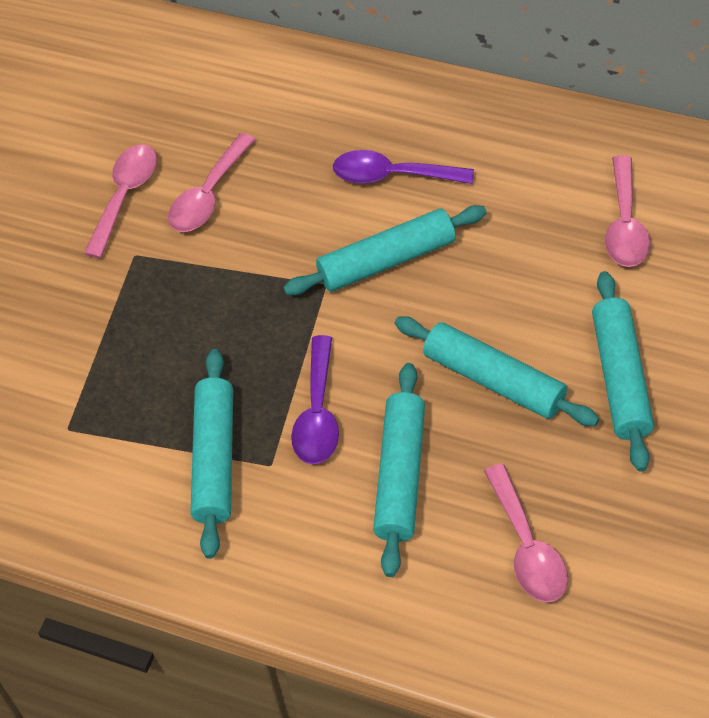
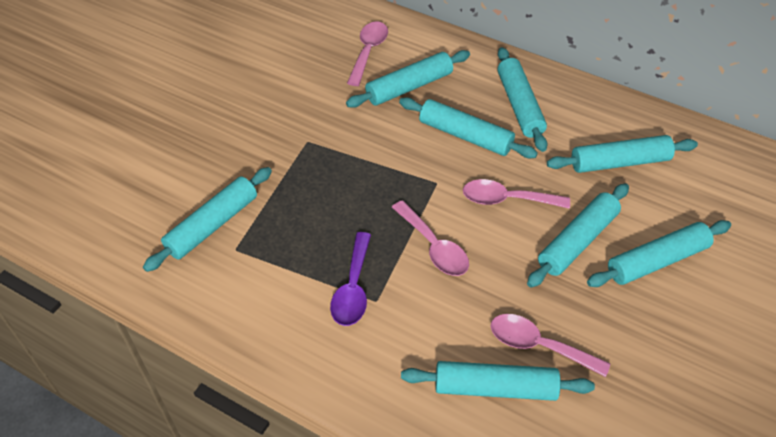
purple spoon: 2 -> 1
turquoise rolling pin: 5 -> 8

